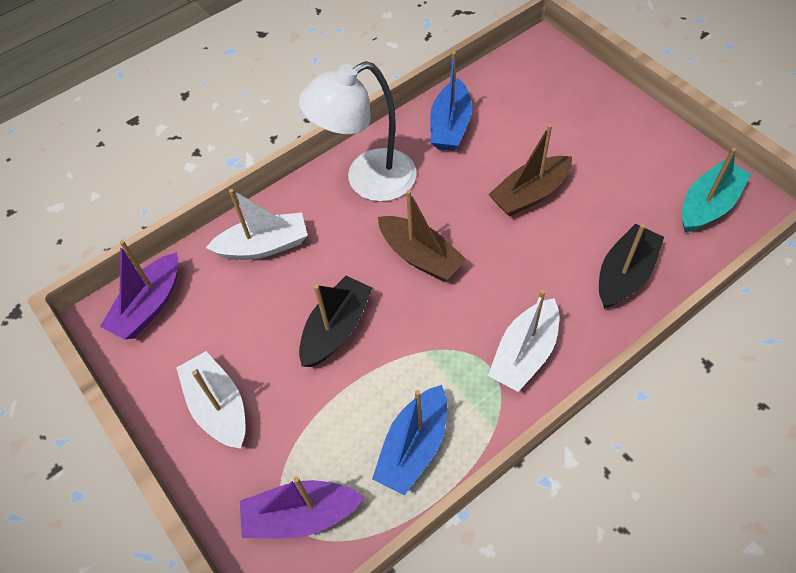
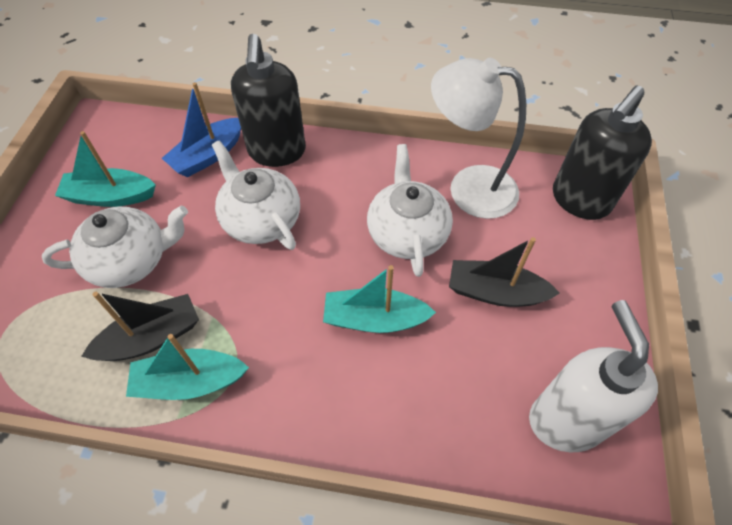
black soap dispenser: 0 -> 2
blue boat: 2 -> 1
brown boat: 2 -> 0
purple boat: 2 -> 0
turquoise boat: 1 -> 3
white boat: 3 -> 0
white soap dispenser: 0 -> 1
white teapot: 0 -> 3

